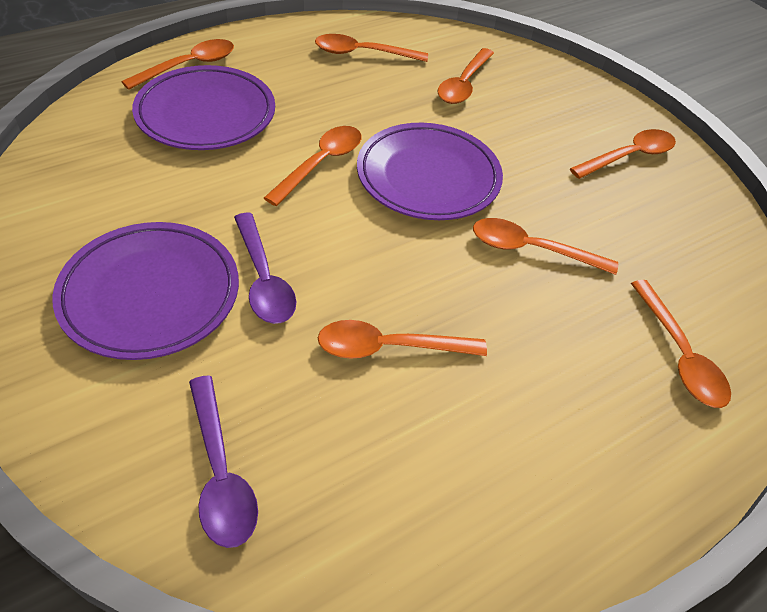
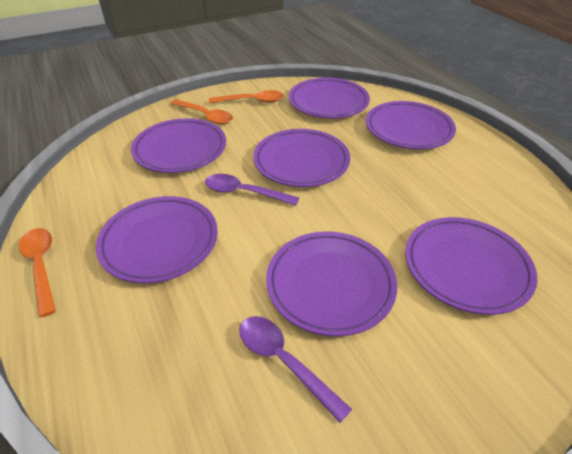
orange spoon: 8 -> 3
purple plate: 3 -> 7

